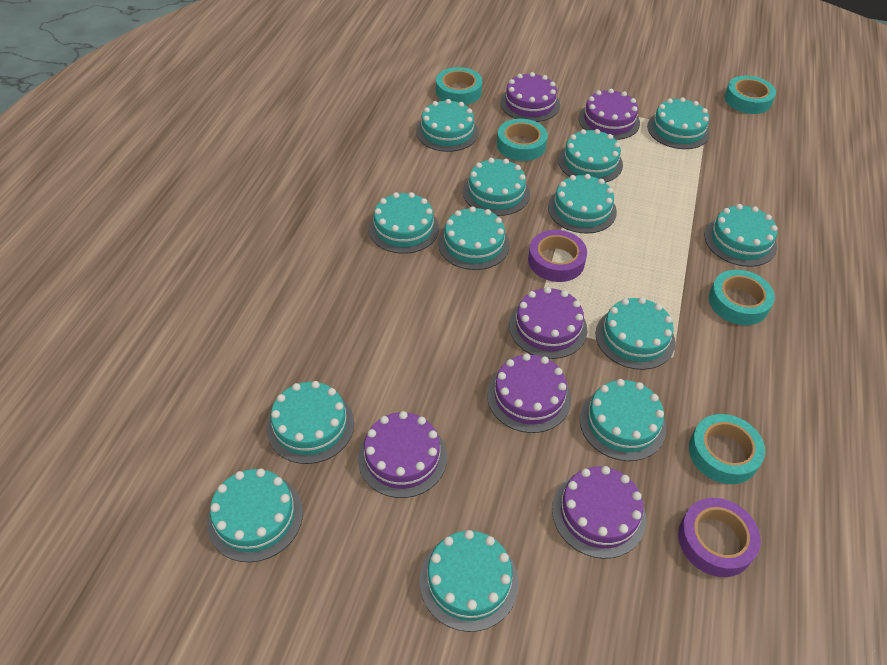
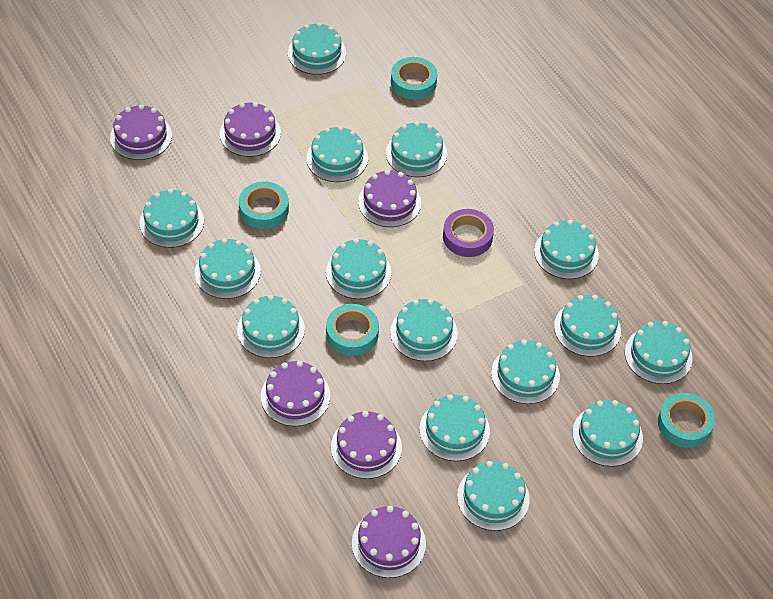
purple tape: 2 -> 1
turquoise cake: 13 -> 15
turquoise tape: 5 -> 4

